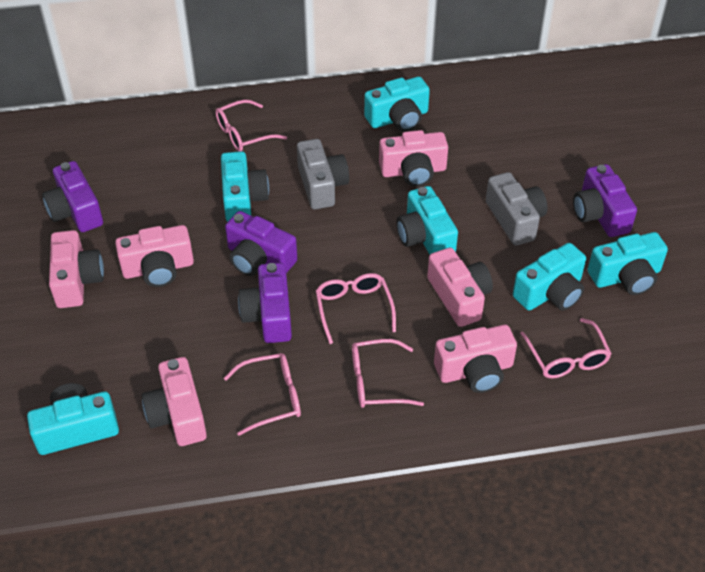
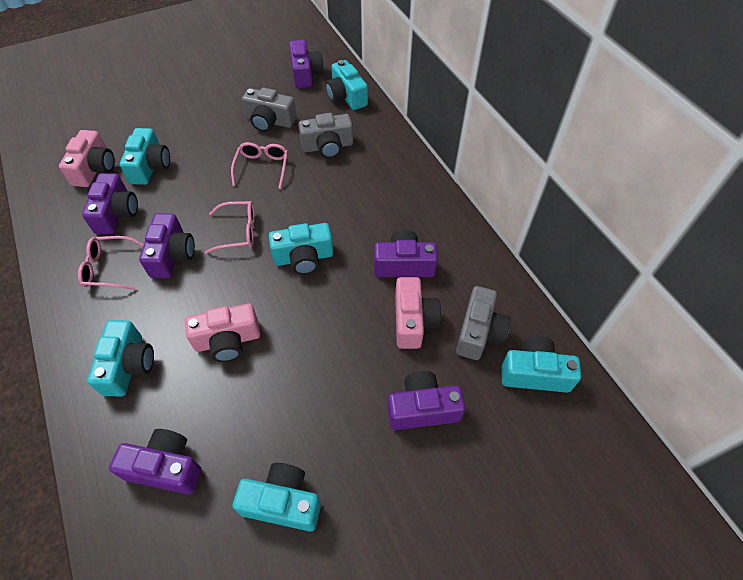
grey camera: 2 -> 3
pink camera: 6 -> 3
pink glasses: 5 -> 3
purple camera: 4 -> 6

